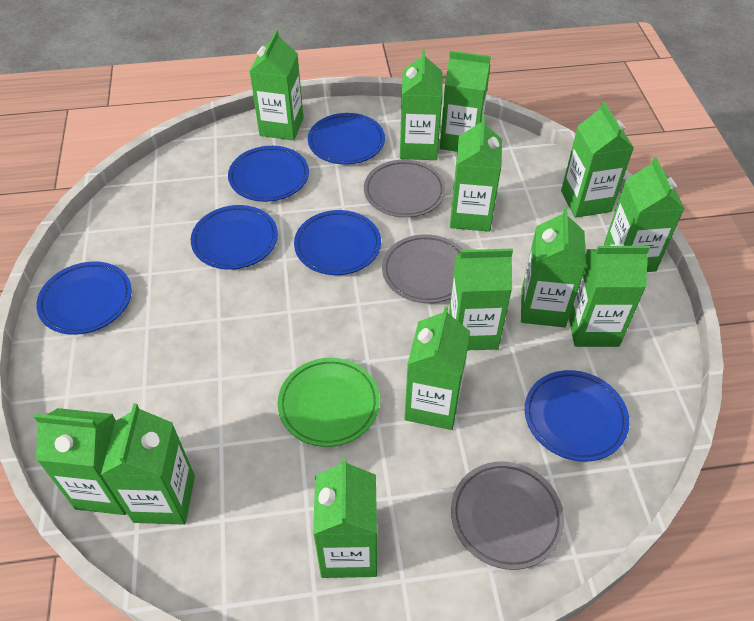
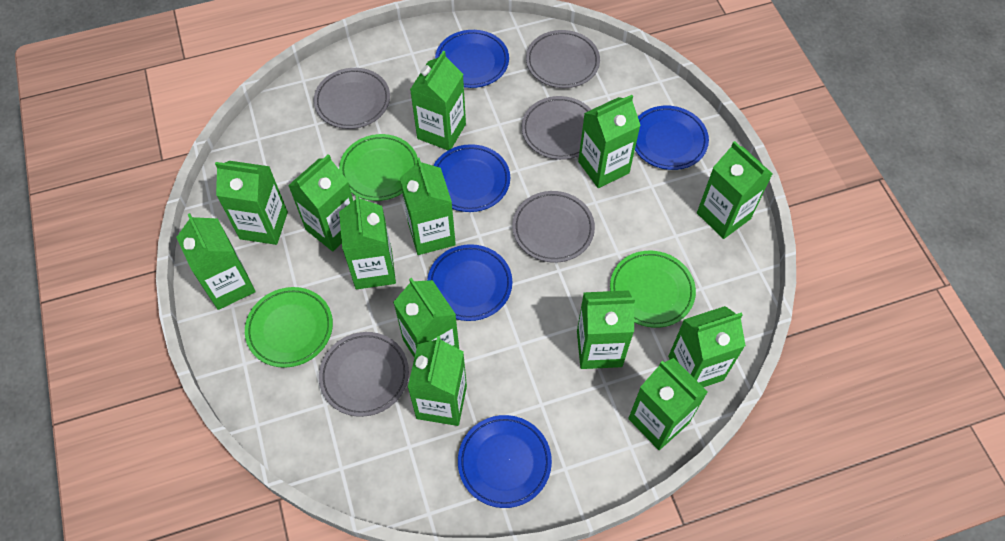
blue plate: 6 -> 5
green plate: 1 -> 3
grey plate: 3 -> 5

